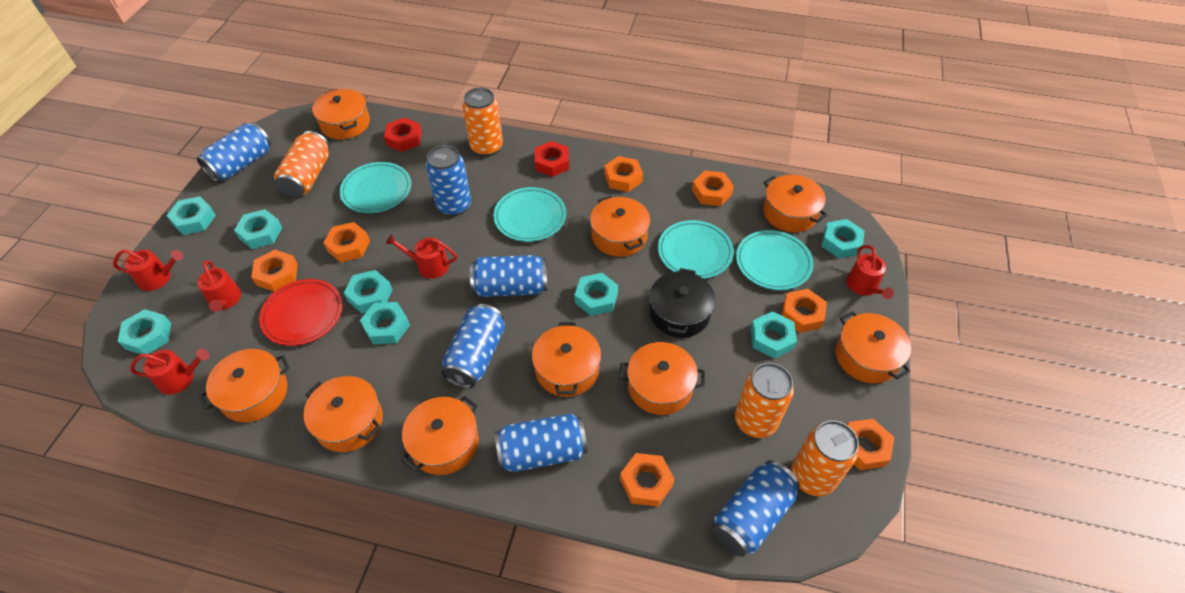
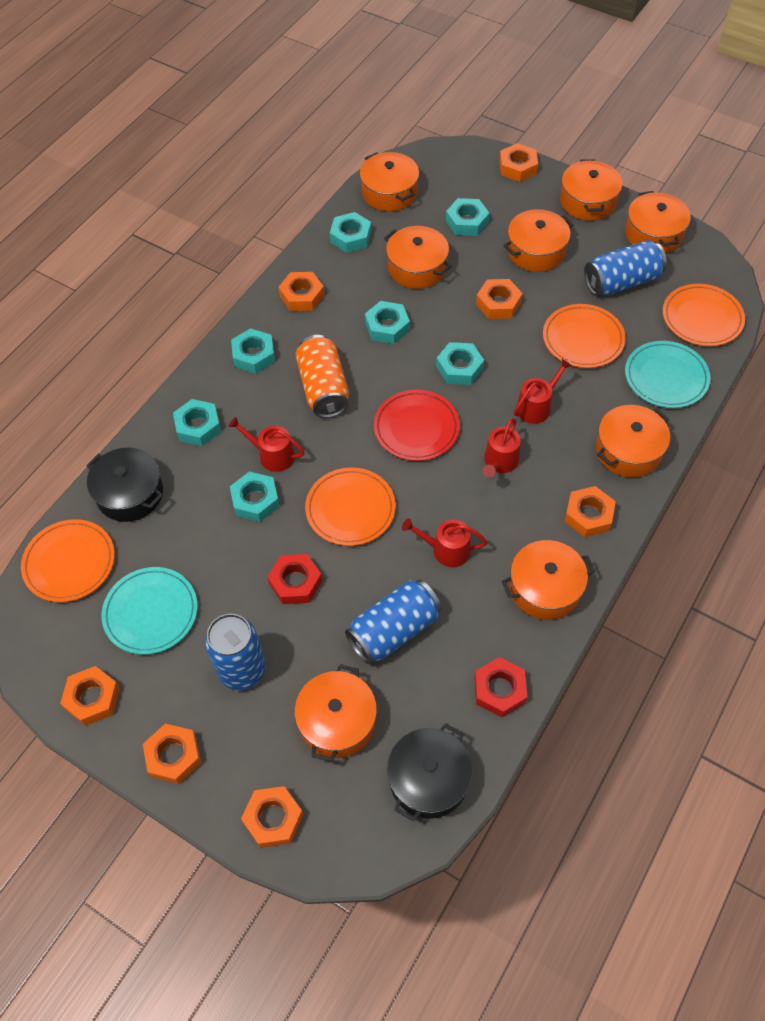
black pot: 1 -> 2
blue can: 6 -> 3
orange can: 4 -> 1
orange plate: 0 -> 4
orange pot: 9 -> 8
red watering can: 5 -> 4
turquoise nut: 8 -> 7
turquoise plate: 4 -> 2

